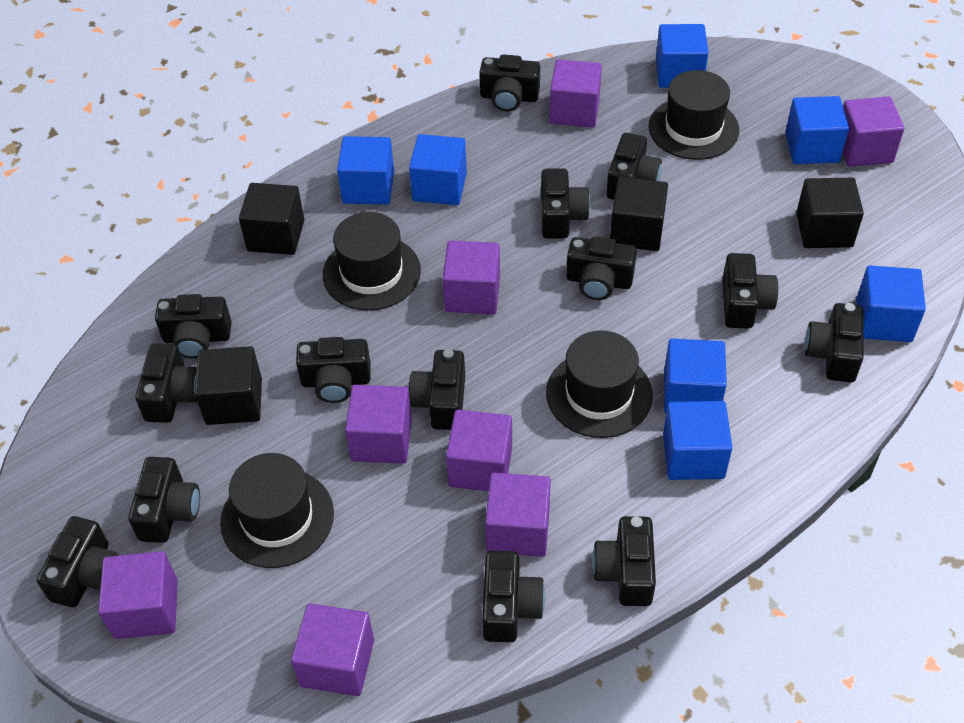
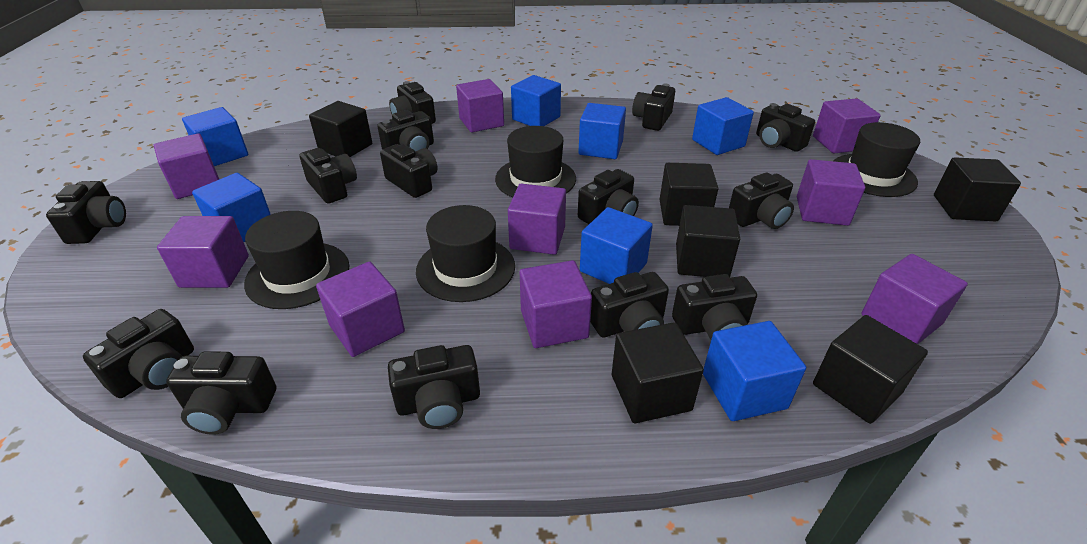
black cube: 4 -> 6
purple cube: 8 -> 9

